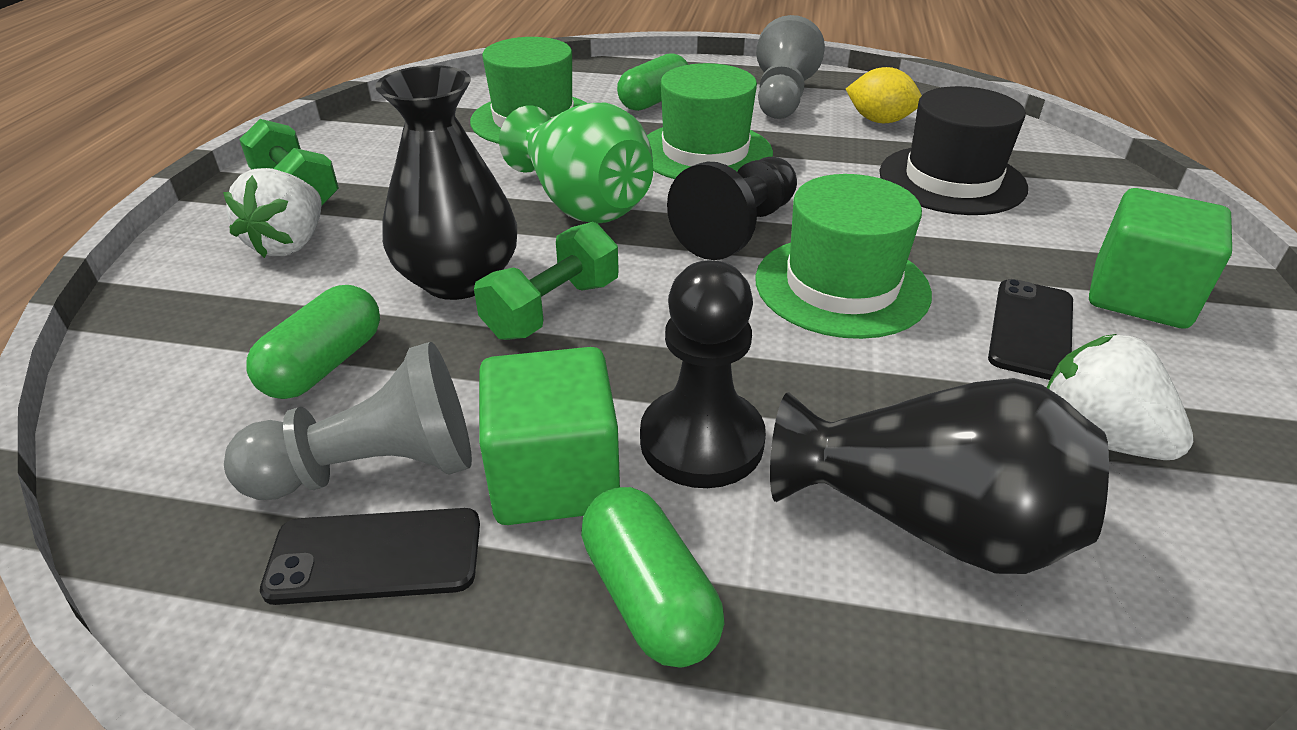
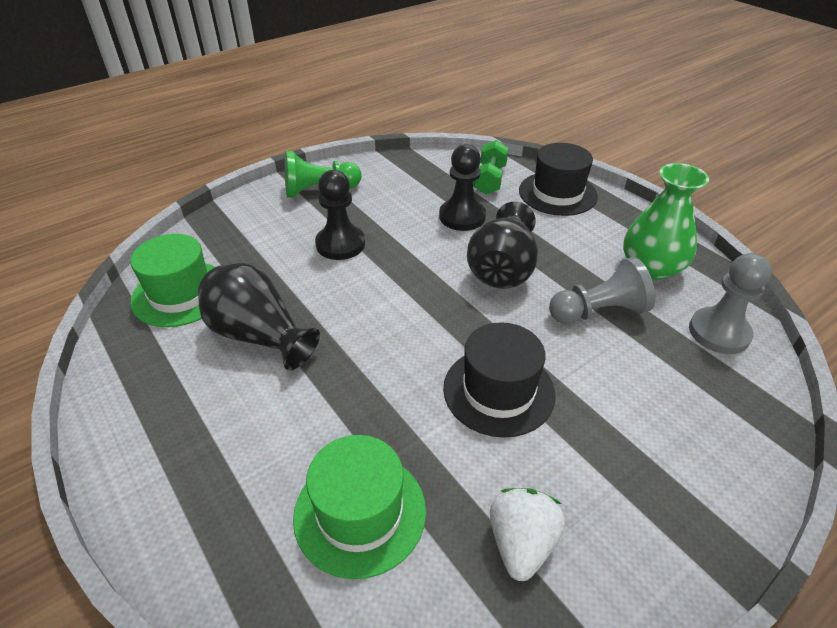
black hat: 1 -> 2
black phone: 2 -> 0
green capsule: 3 -> 0
green cube: 2 -> 0
green dumbbell: 2 -> 1
green hat: 3 -> 2
green pawn: 0 -> 1
white strawberry: 2 -> 1
yellow lemon: 1 -> 0

